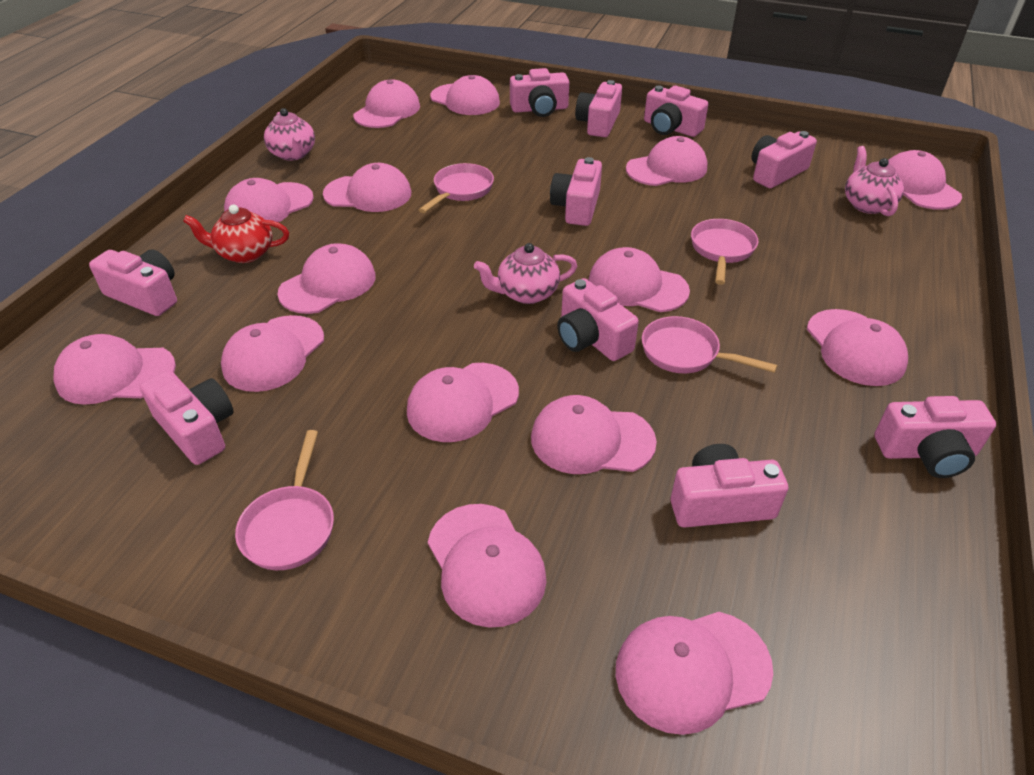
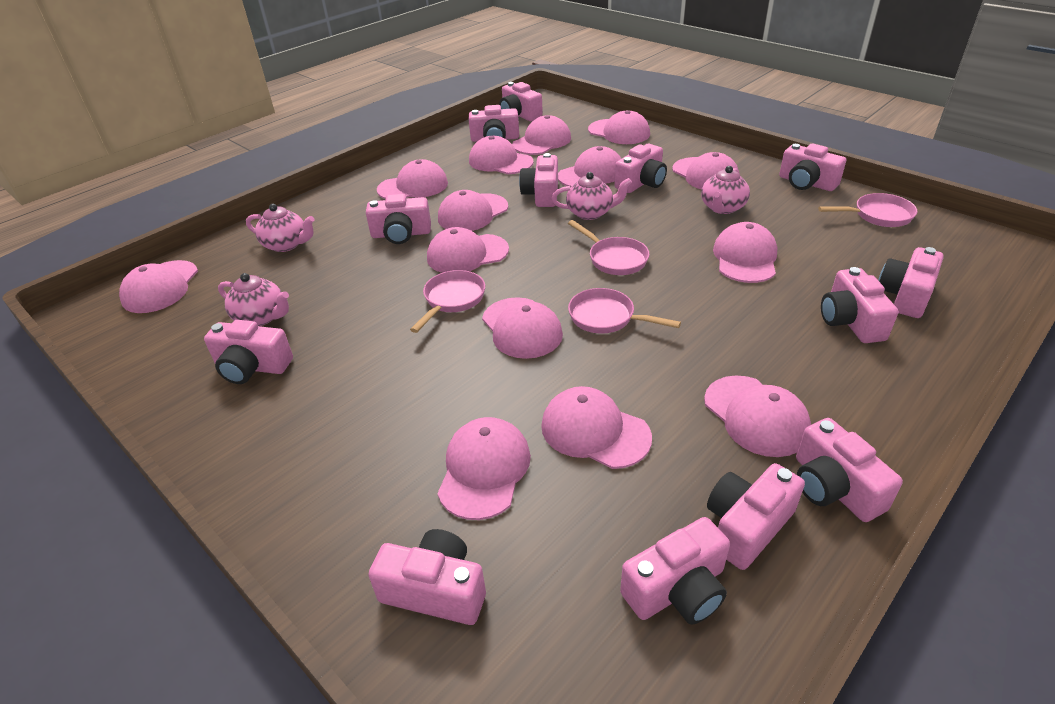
pink camera: 10 -> 13
pink cap: 15 -> 14
pink teapot: 3 -> 4
red teapot: 1 -> 0

